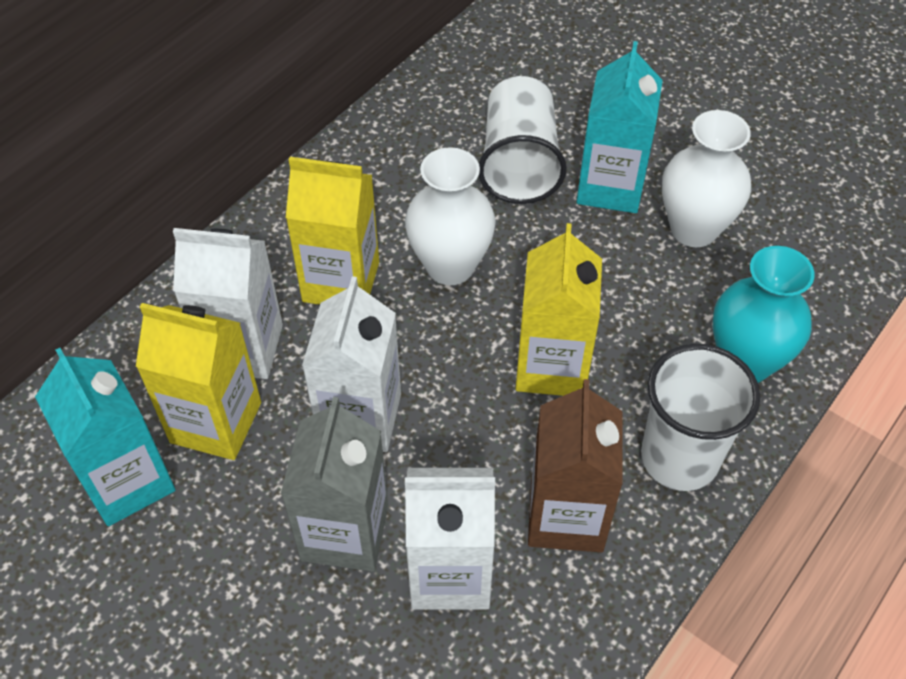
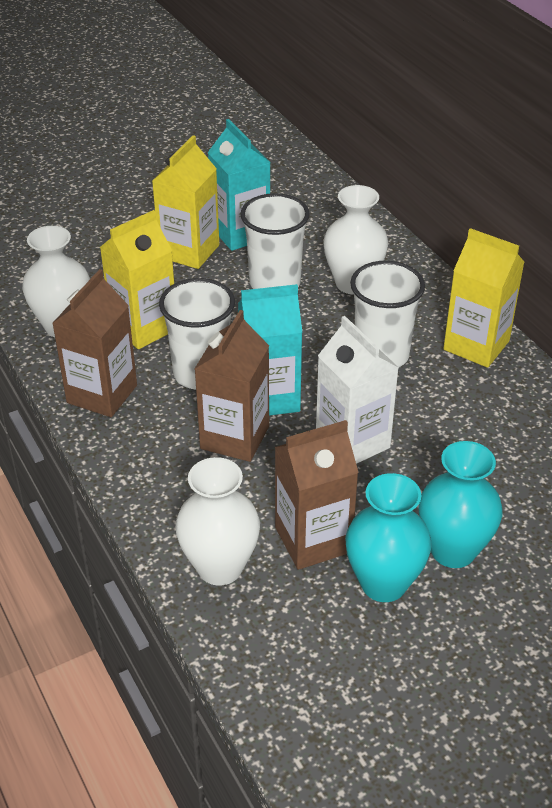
brown carton: 1 -> 3
grey carton: 1 -> 0
turquoise vase: 1 -> 2
white carton: 3 -> 1
white cup: 2 -> 3
white vase: 2 -> 3

